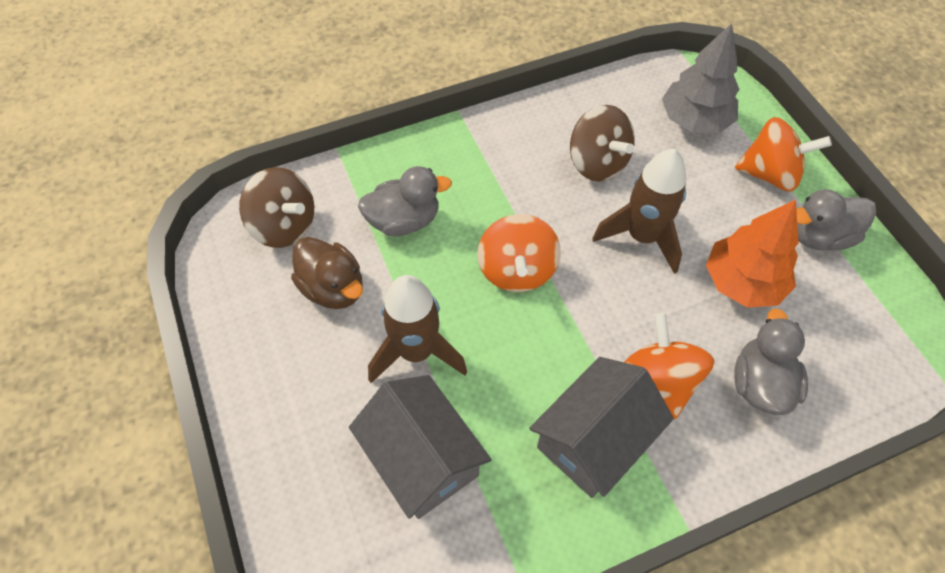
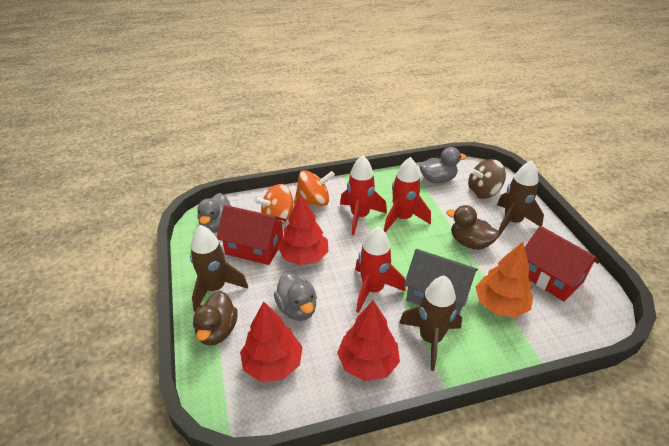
brown duck: 1 -> 2
brown rocket: 2 -> 3
brown spinning top: 2 -> 1
grey house: 2 -> 1
grey tree: 1 -> 0
orange spinning top: 3 -> 2
red house: 0 -> 2
red rocket: 0 -> 3
red tree: 0 -> 3

